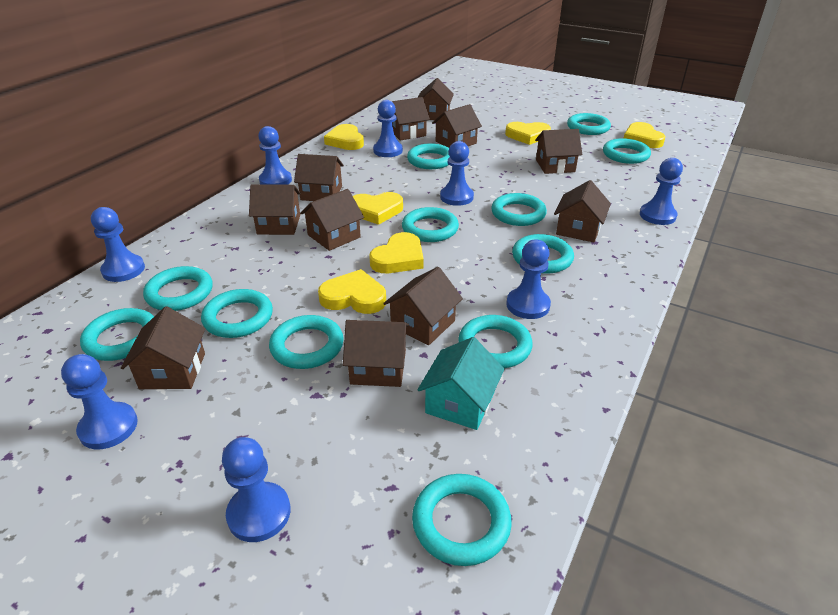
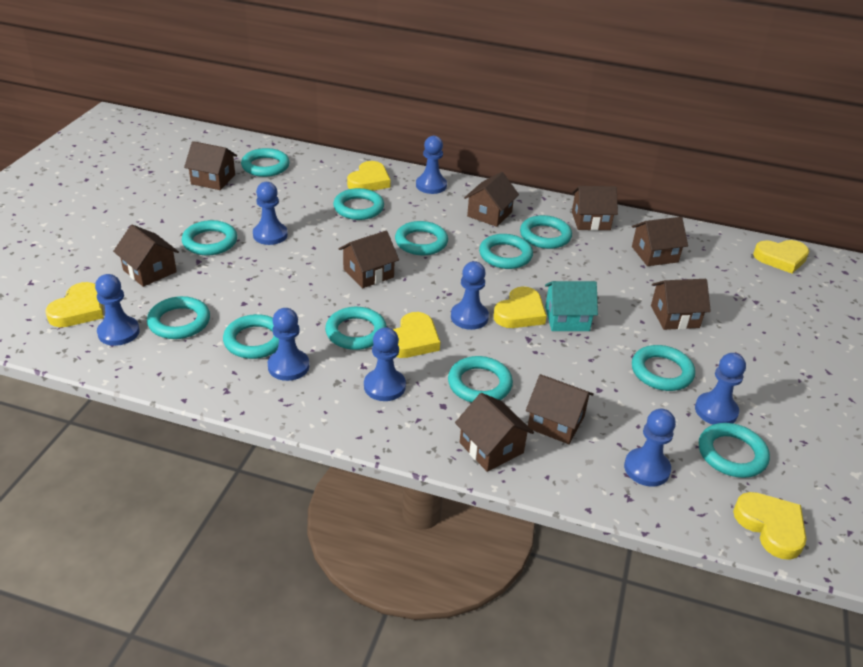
brown house: 11 -> 9

